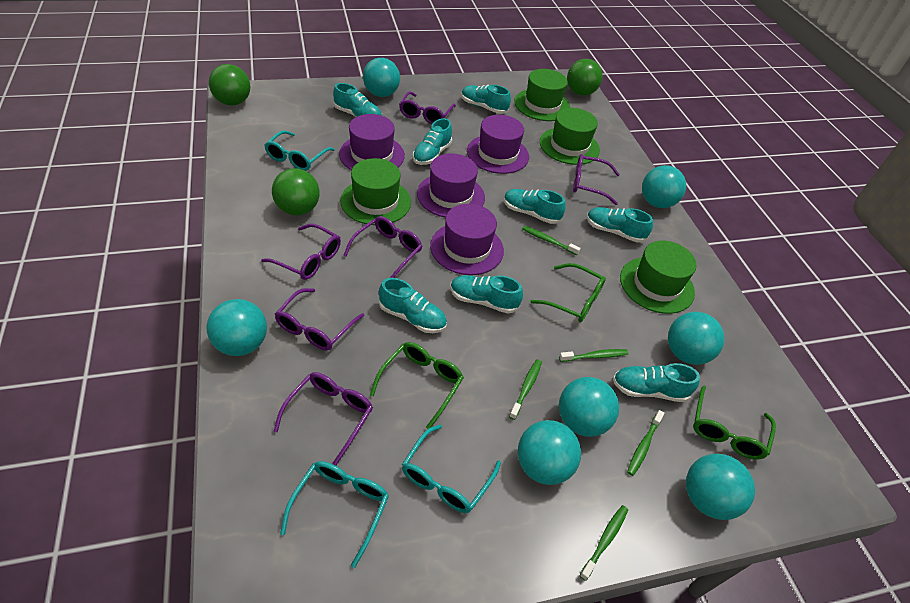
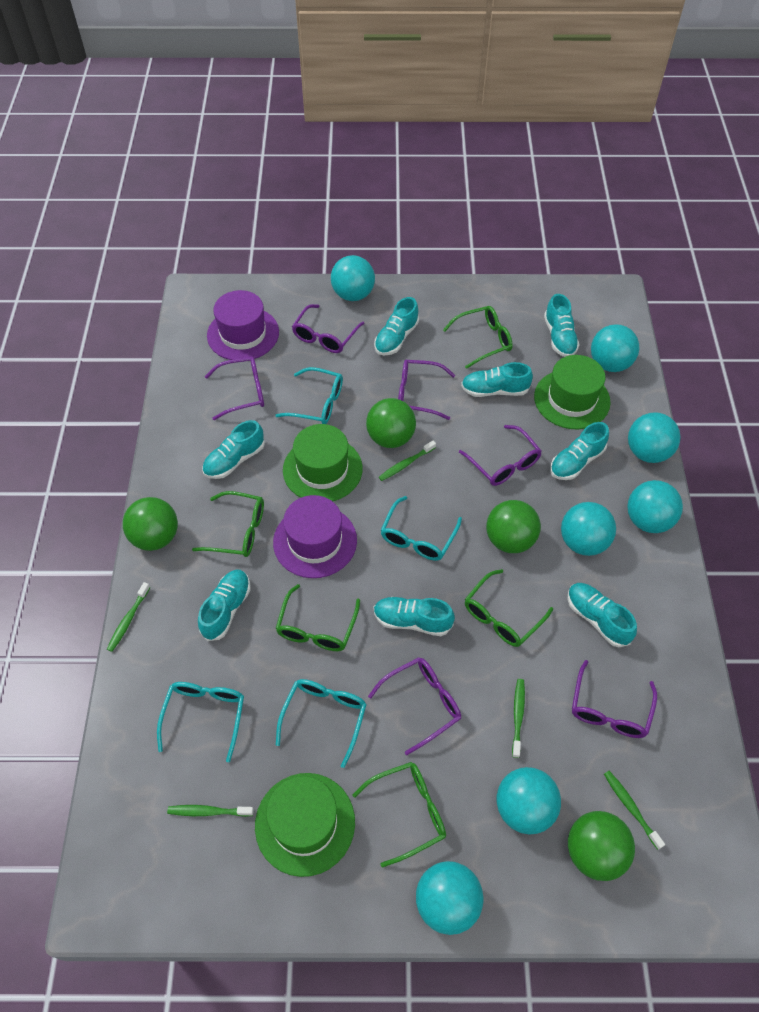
green ball: 3 -> 4
green glasses: 3 -> 5
green hat: 4 -> 3
purple hat: 4 -> 2
turquoise glasses: 3 -> 4

